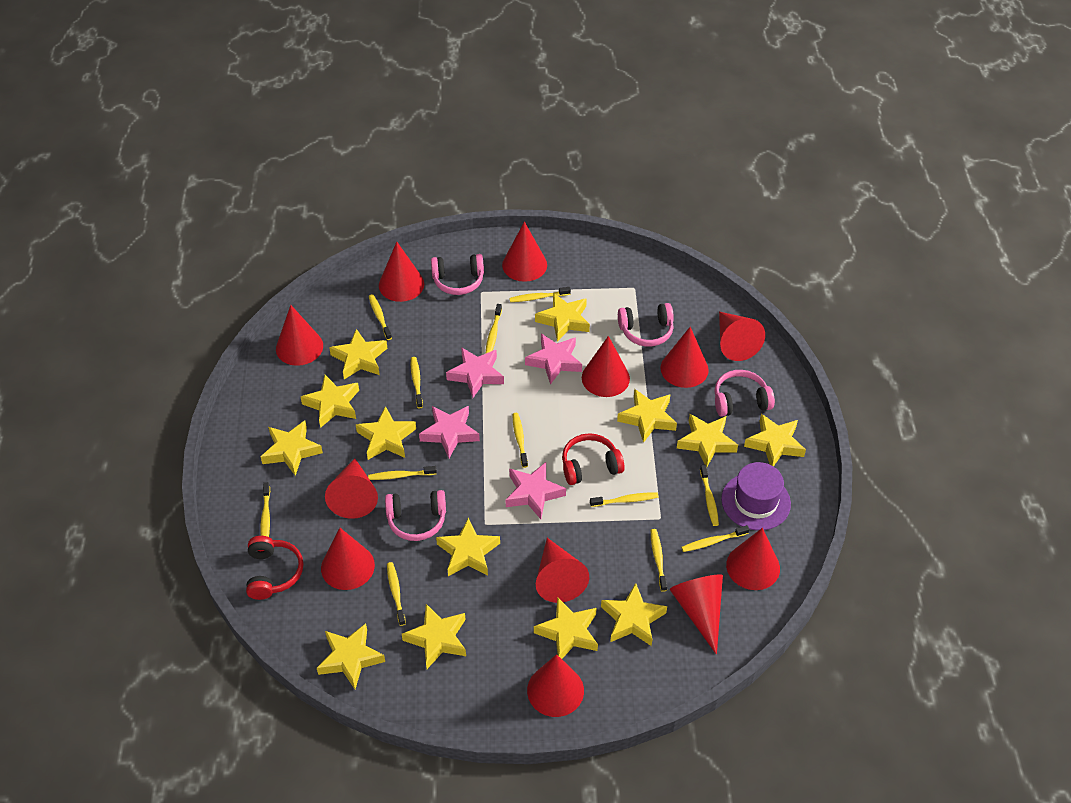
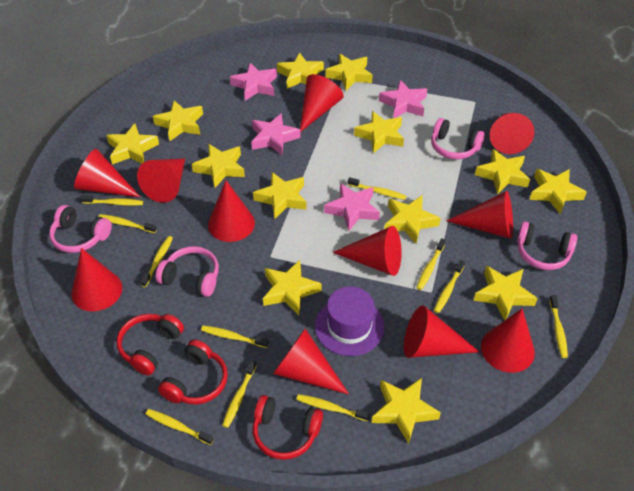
red cone: 12 -> 11
red headphones: 2 -> 3
yellow toothbrush: 12 -> 11

